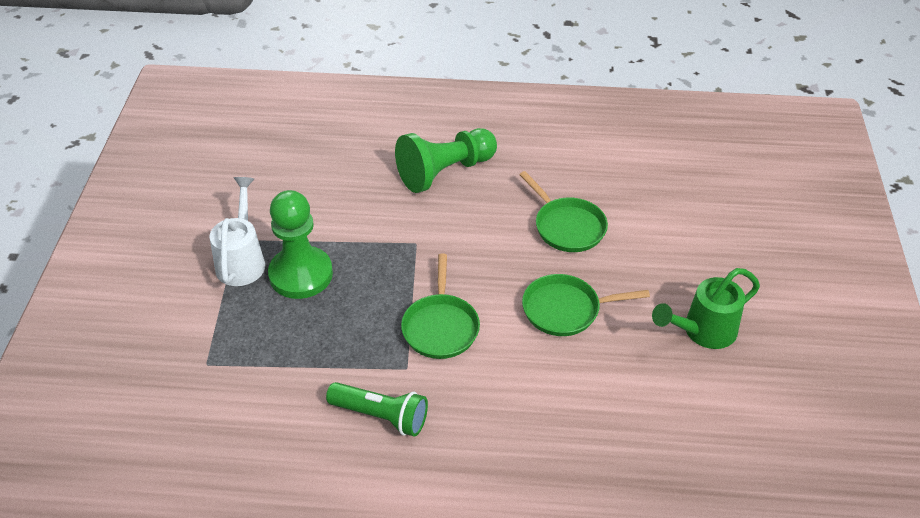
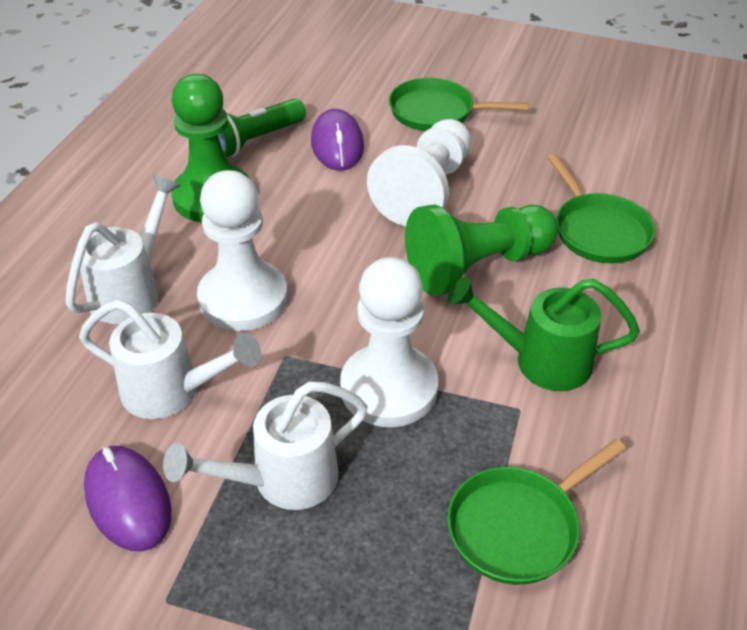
purple mouse: 0 -> 2
white pawn: 0 -> 3
white watering can: 1 -> 3

